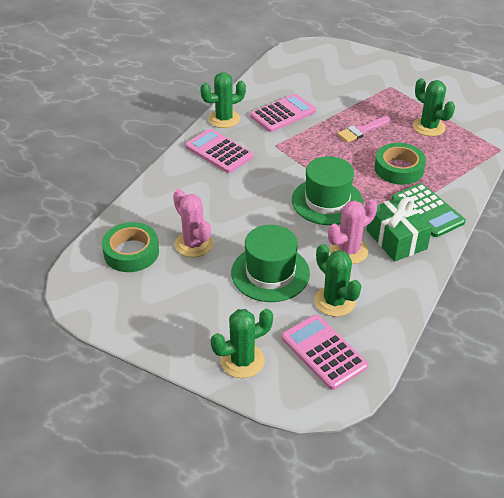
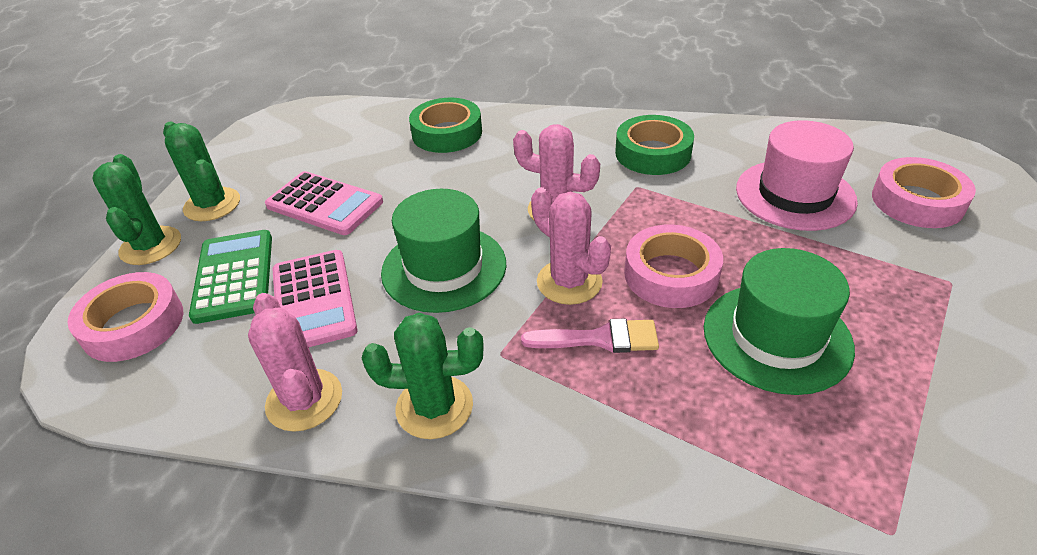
green cactus: 4 -> 3
green gift: 1 -> 0
pink cactus: 2 -> 3
pink calculator: 3 -> 2
pink hat: 0 -> 1
pink tape: 0 -> 3

